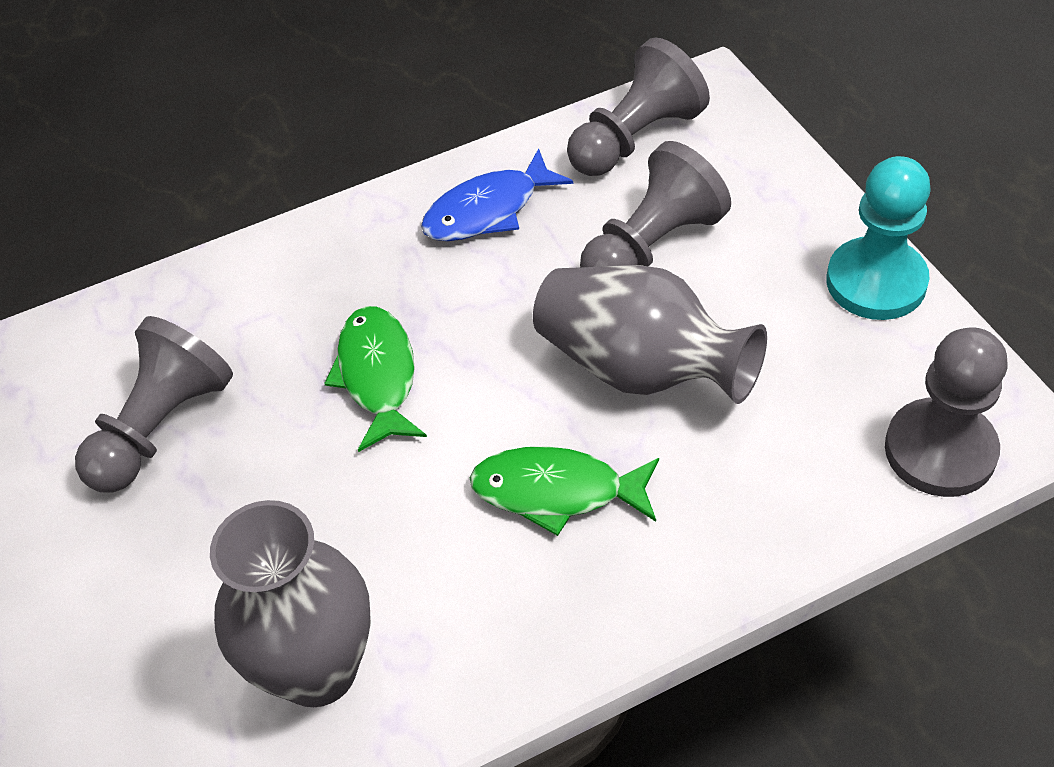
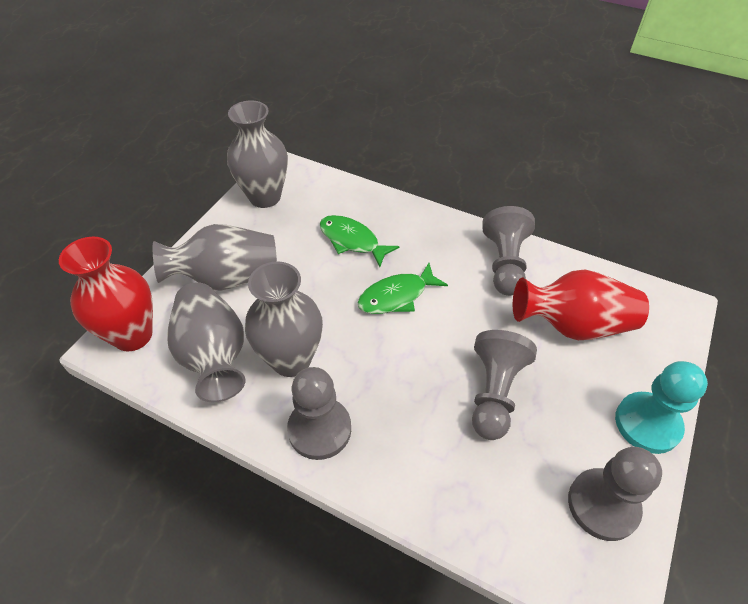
blue fish: 1 -> 0
grey vase: 2 -> 4
red vase: 0 -> 2

